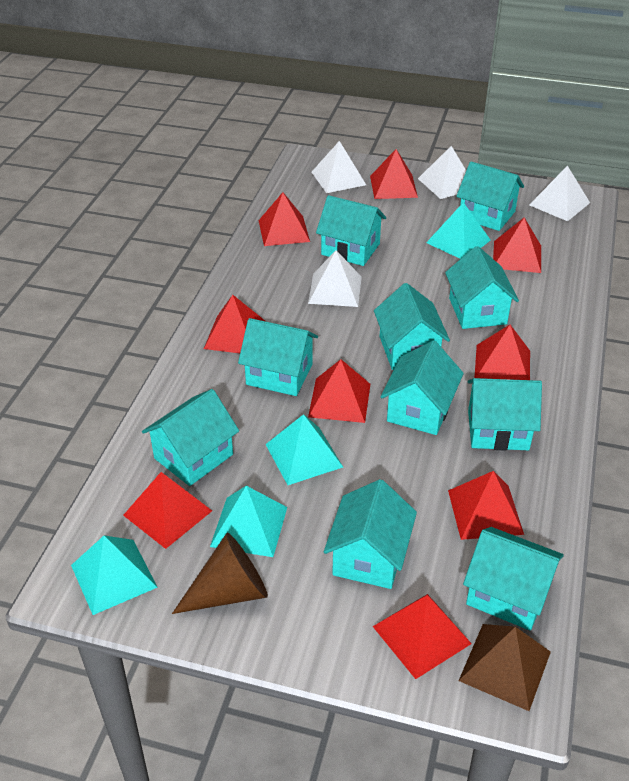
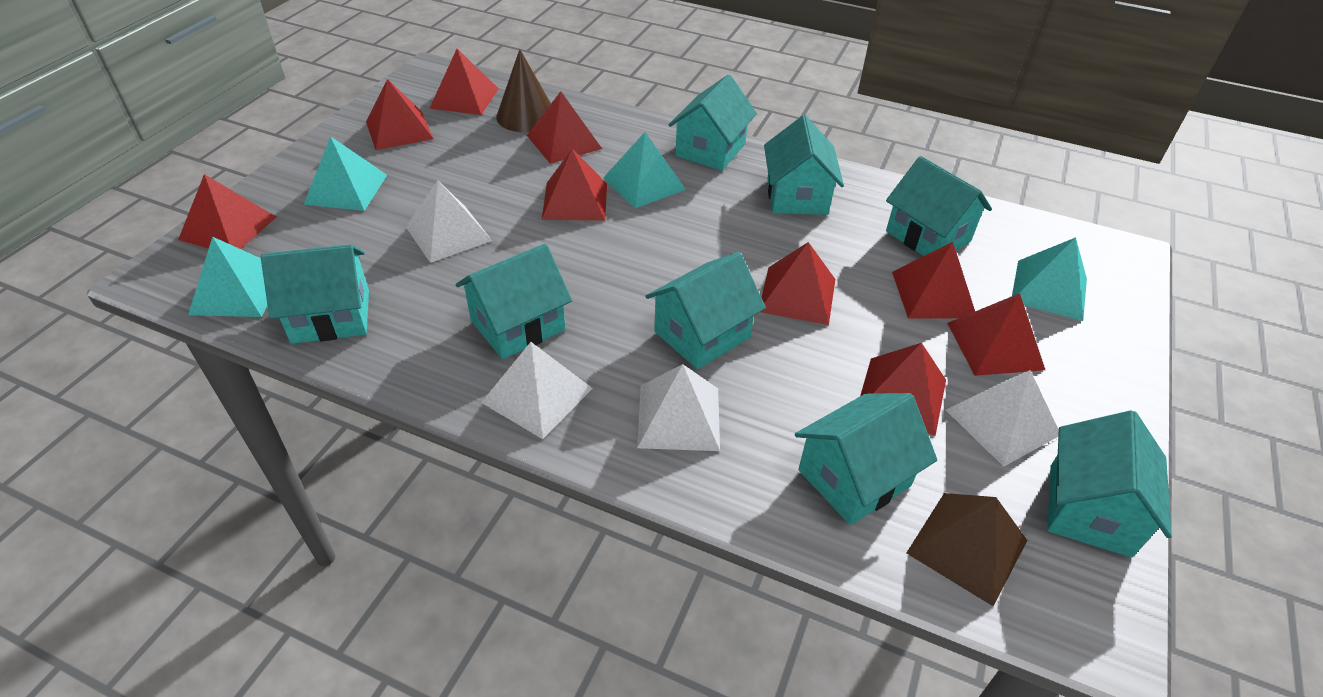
turquoise house: 10 -> 8

